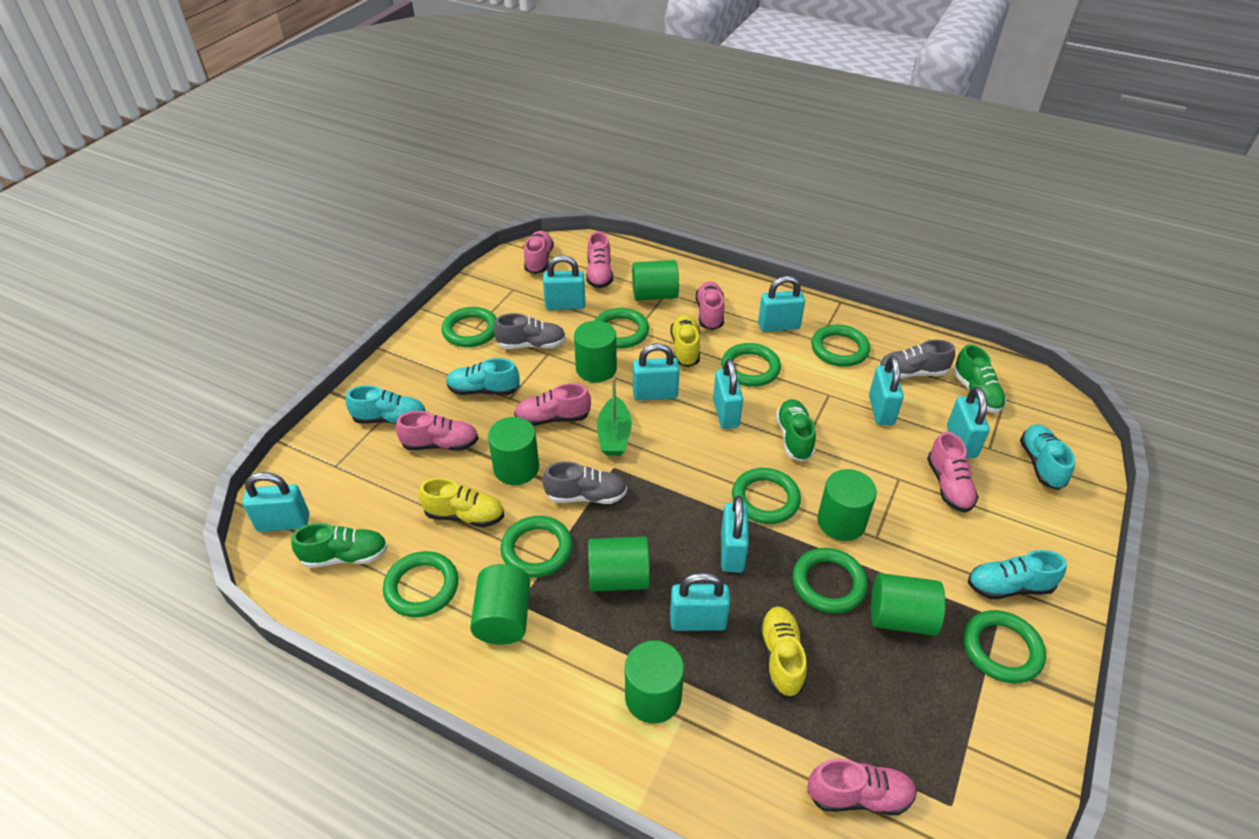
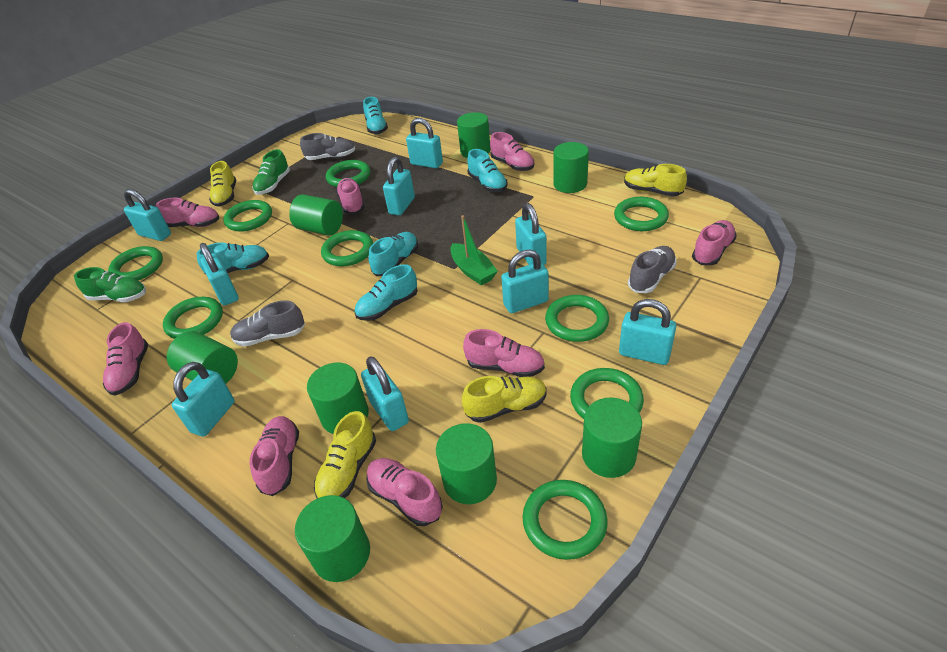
green shoe: 3 -> 2
pink shoe: 7 -> 8
turquoise shoe: 4 -> 5
yellow shoe: 3 -> 4

